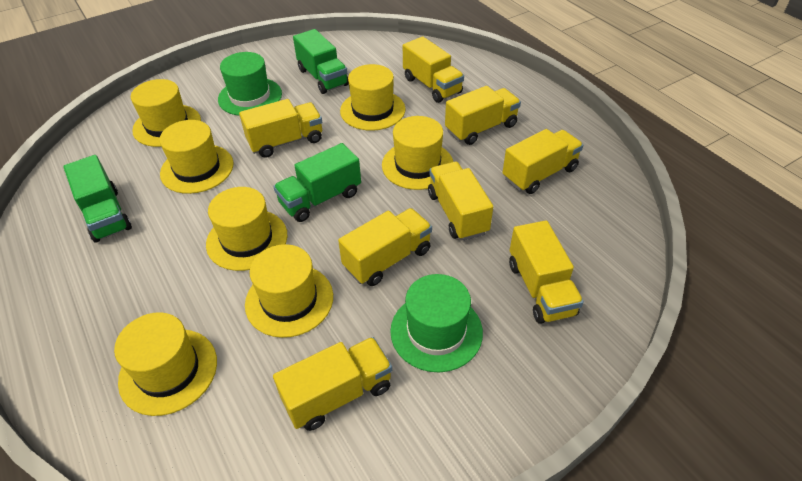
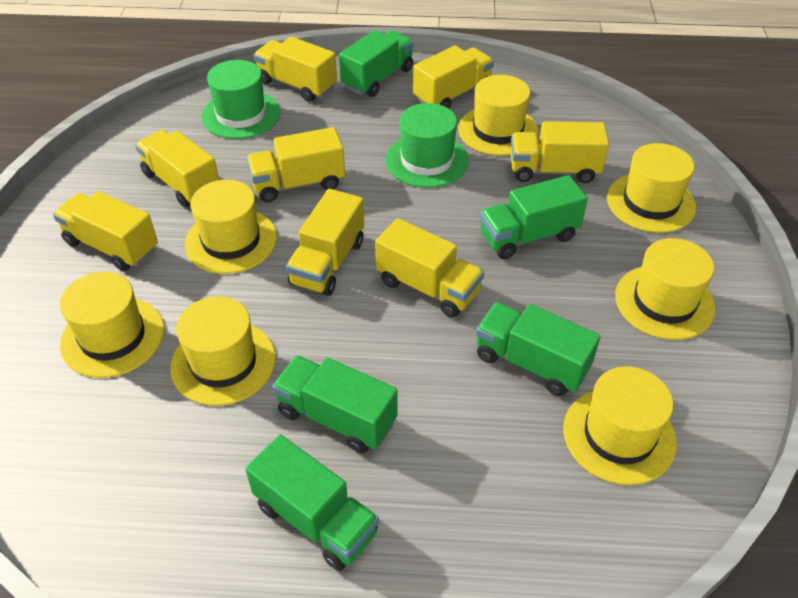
green truck: 3 -> 5

